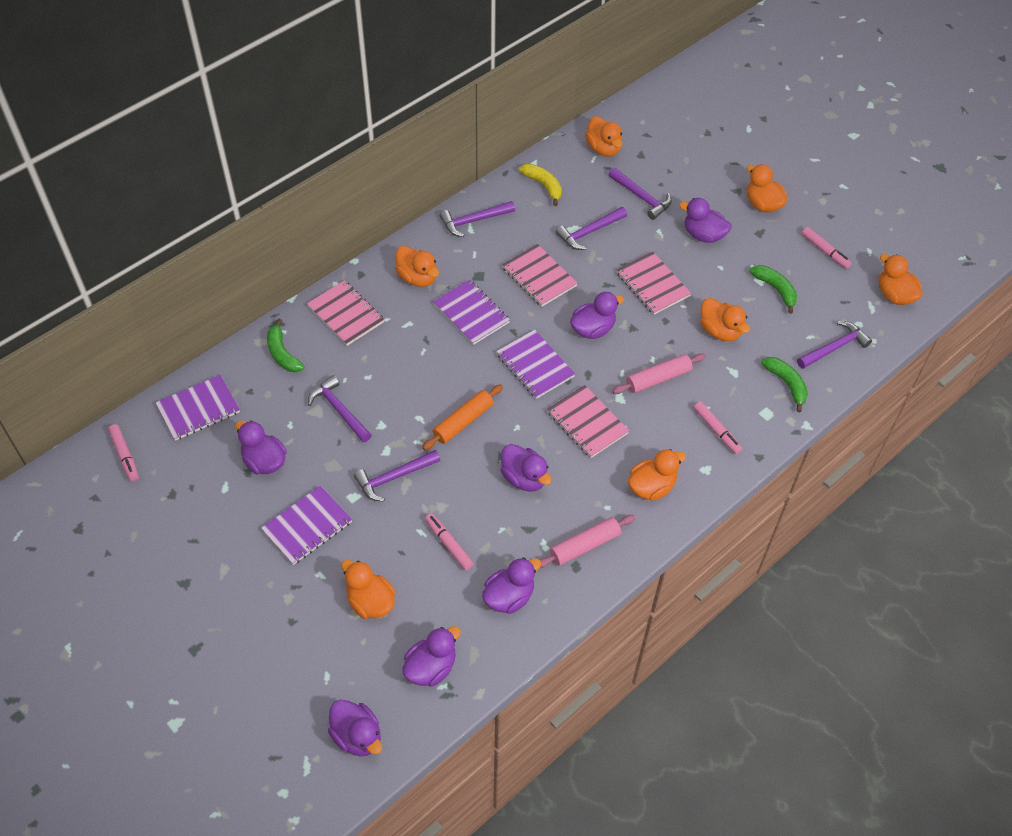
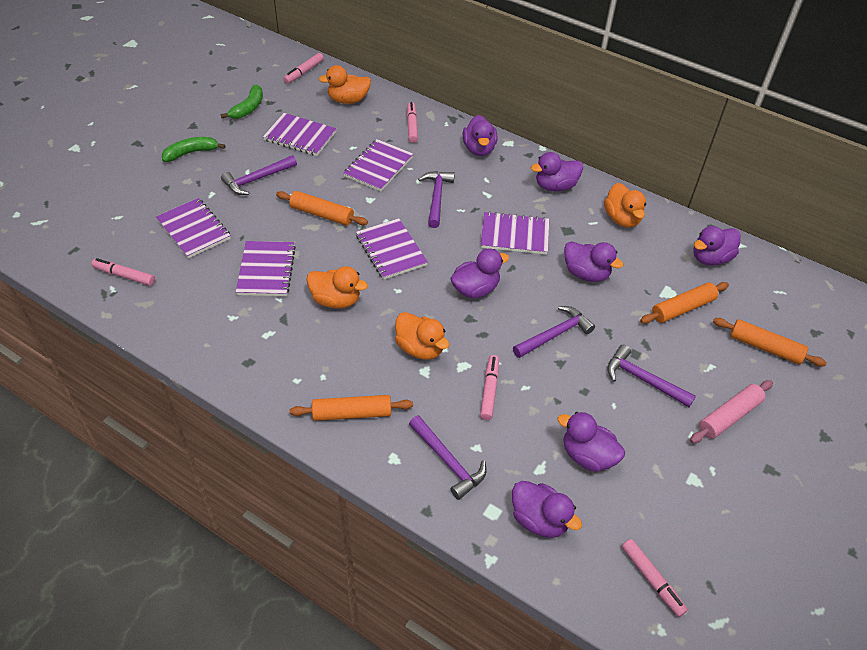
green banana: 3 -> 2
orange duck: 7 -> 4
orange rolling pin: 1 -> 4
pink marker: 4 -> 5
pink notebook: 4 -> 0
pink rolling pin: 2 -> 1
purple hammer: 6 -> 5
purple notebook: 4 -> 6
yellow banana: 1 -> 0

